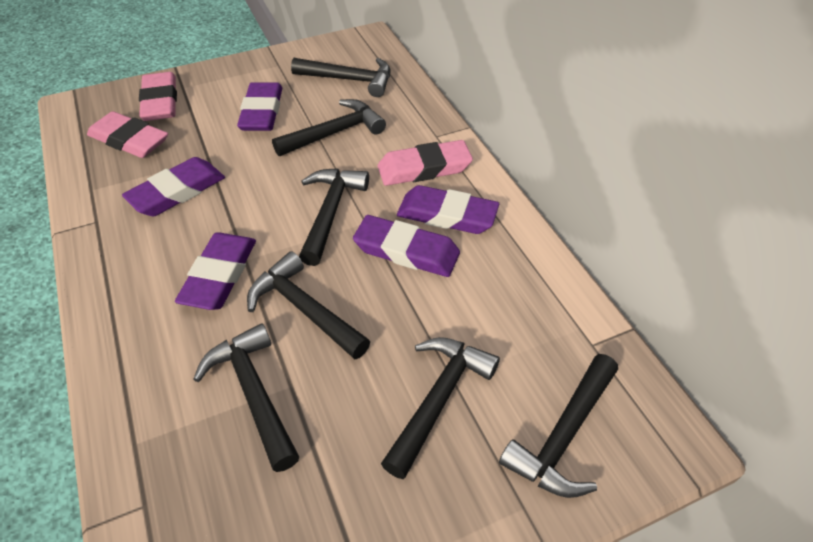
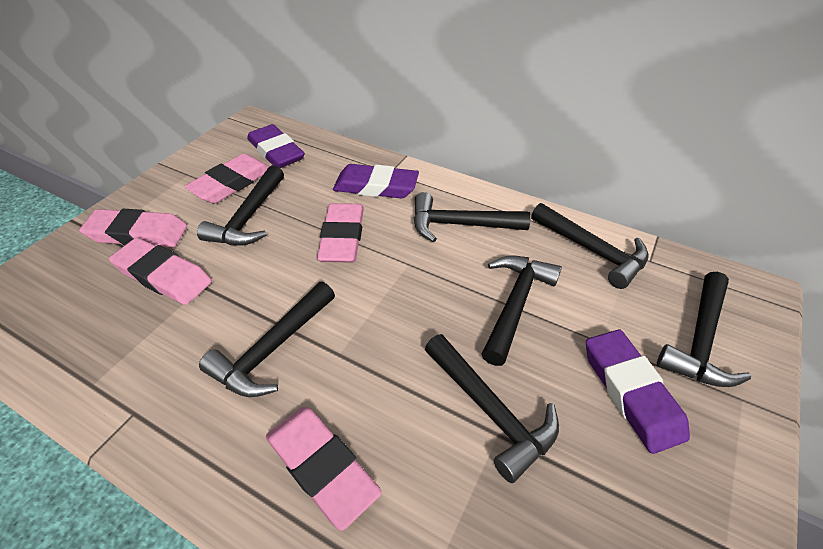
pink eraser: 3 -> 5
purple eraser: 5 -> 3

